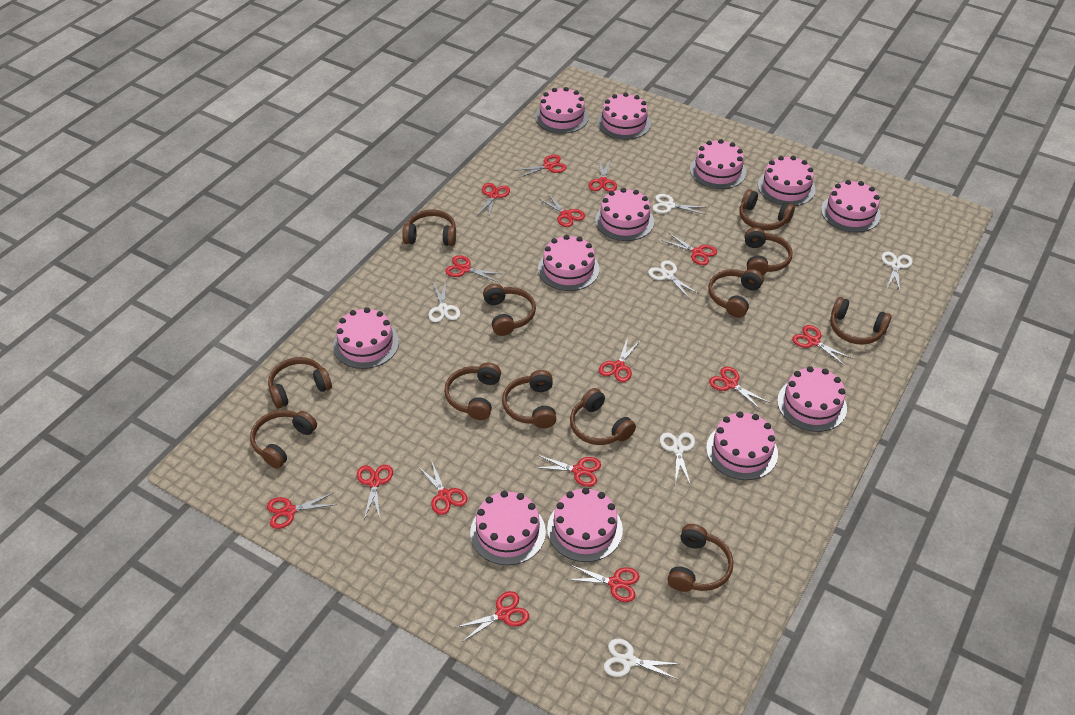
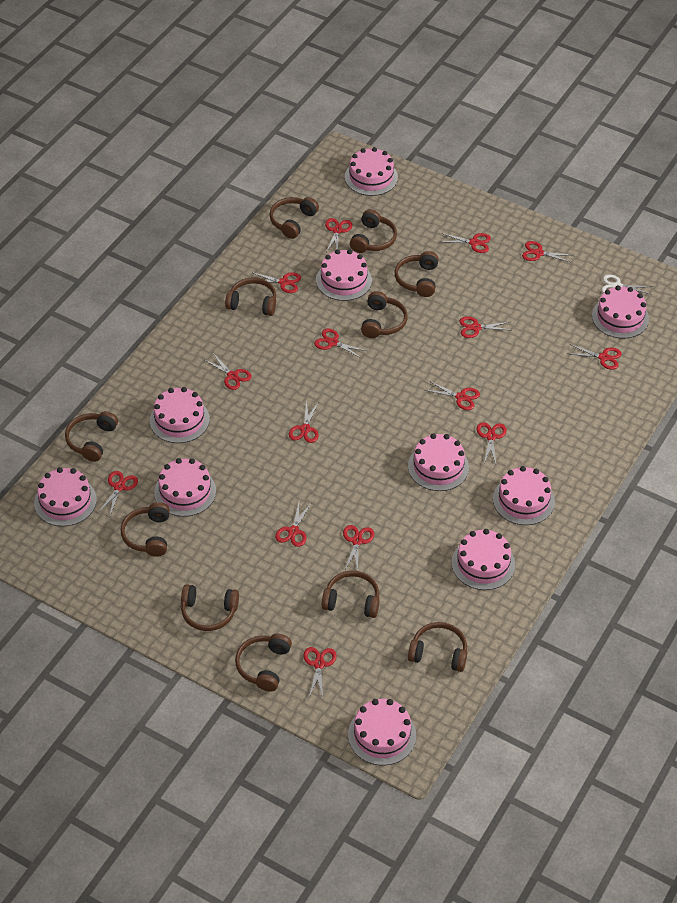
brown headphones: 12 -> 11
pink cake: 12 -> 10
white scissors: 6 -> 1

